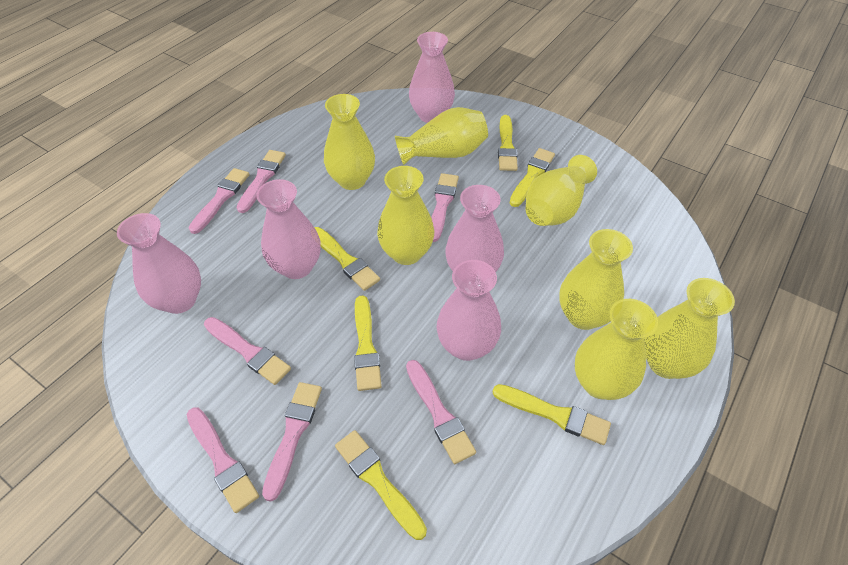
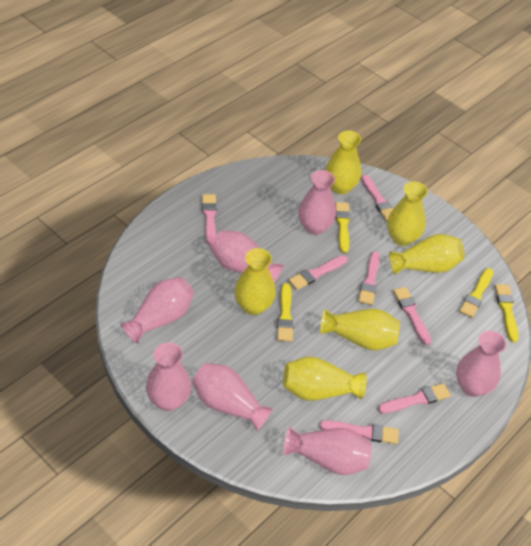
pink vase: 5 -> 7
yellow brush: 6 -> 4
yellow vase: 7 -> 6

